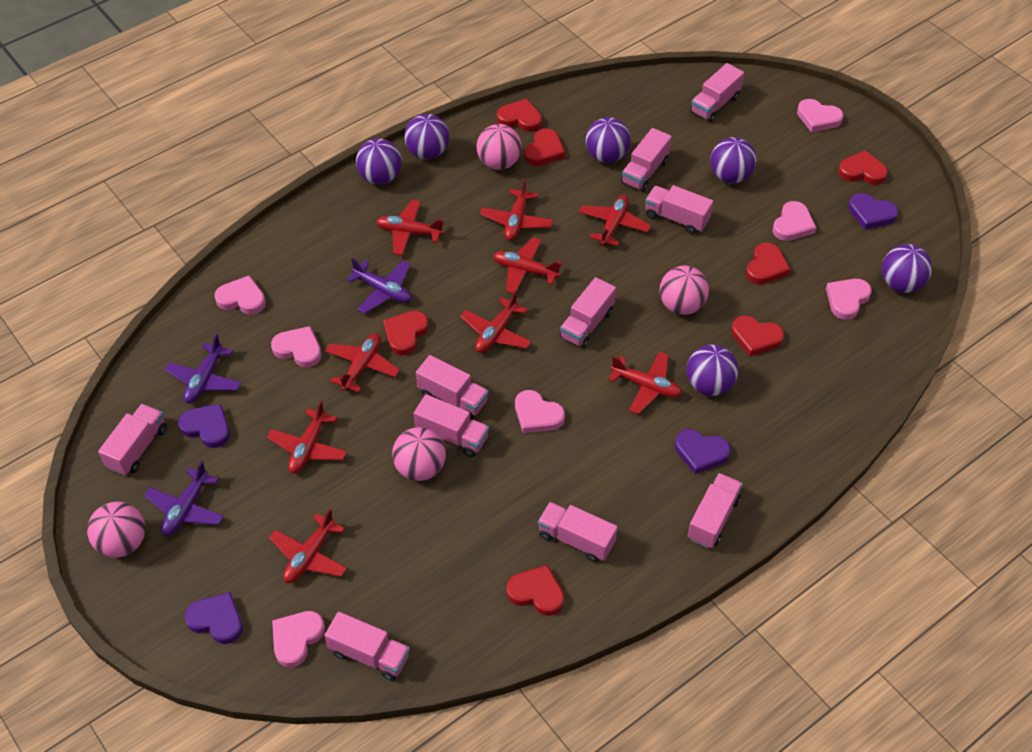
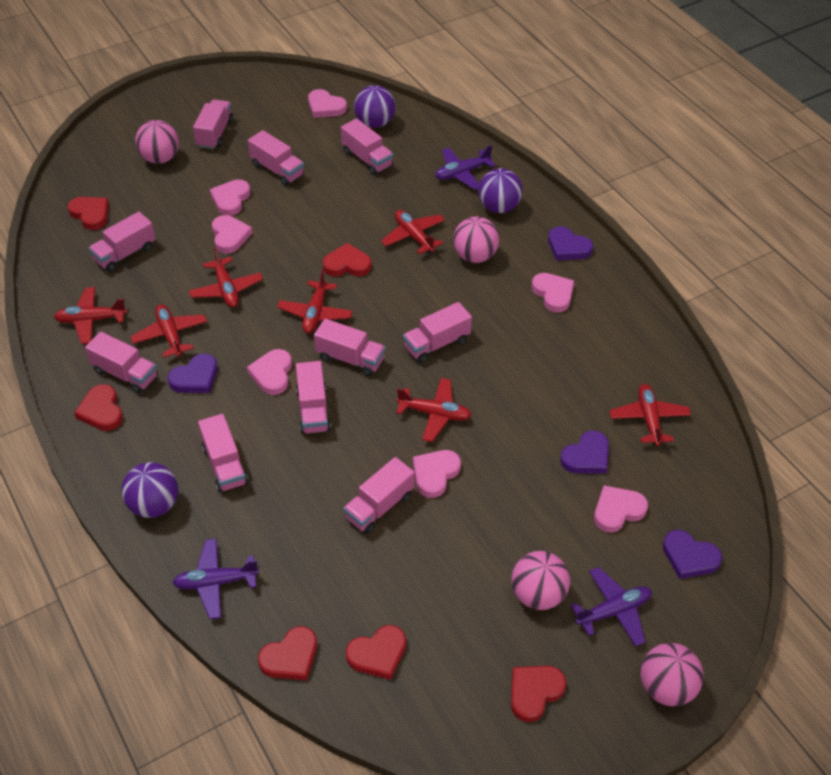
purple ball: 6 -> 3
red heart: 7 -> 6
red plane: 9 -> 7

